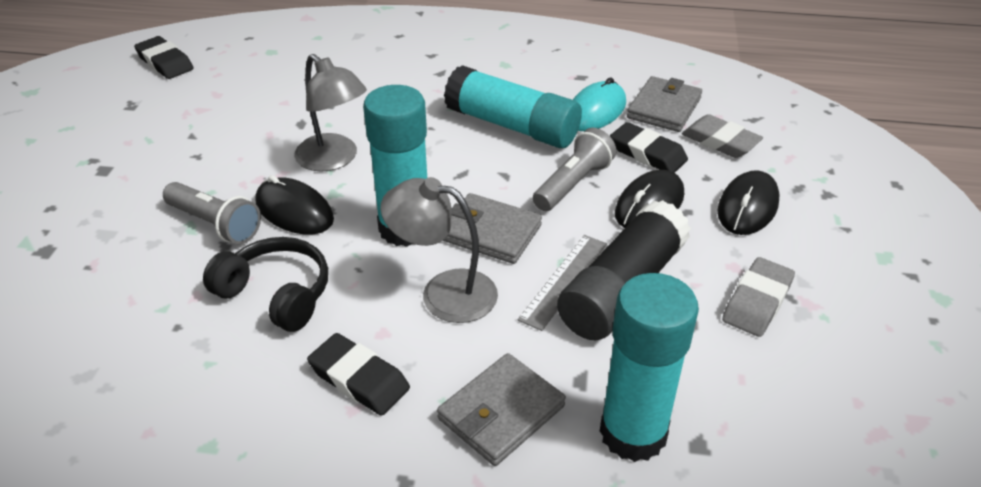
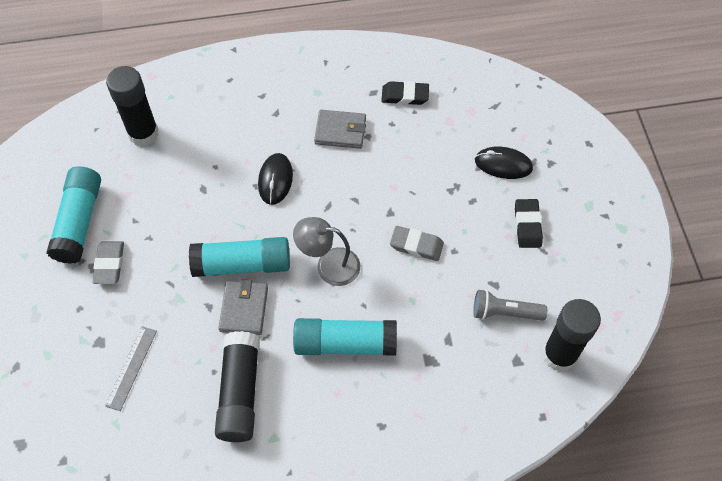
black eraser: 3 -> 2
black glue stick: 1 -> 3
black headphones: 1 -> 0
black mouse: 3 -> 2
grey flashlight: 2 -> 1
grey lamp: 2 -> 1
grey wallet: 3 -> 2
turquoise mouse: 1 -> 0

